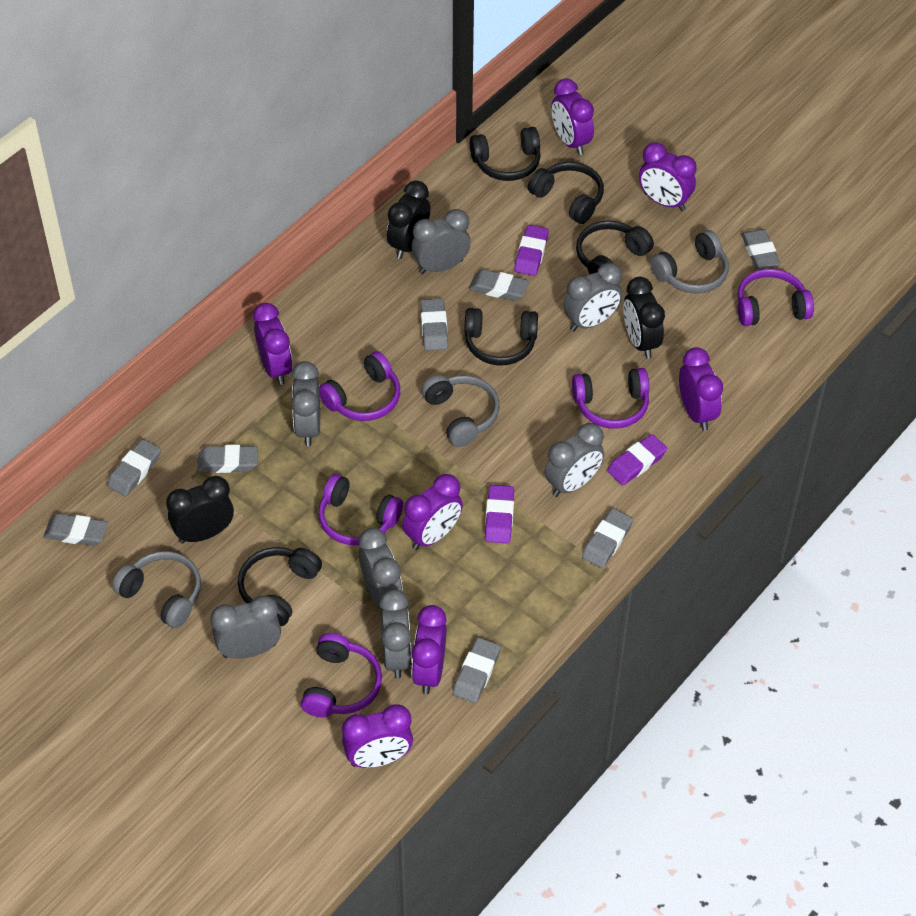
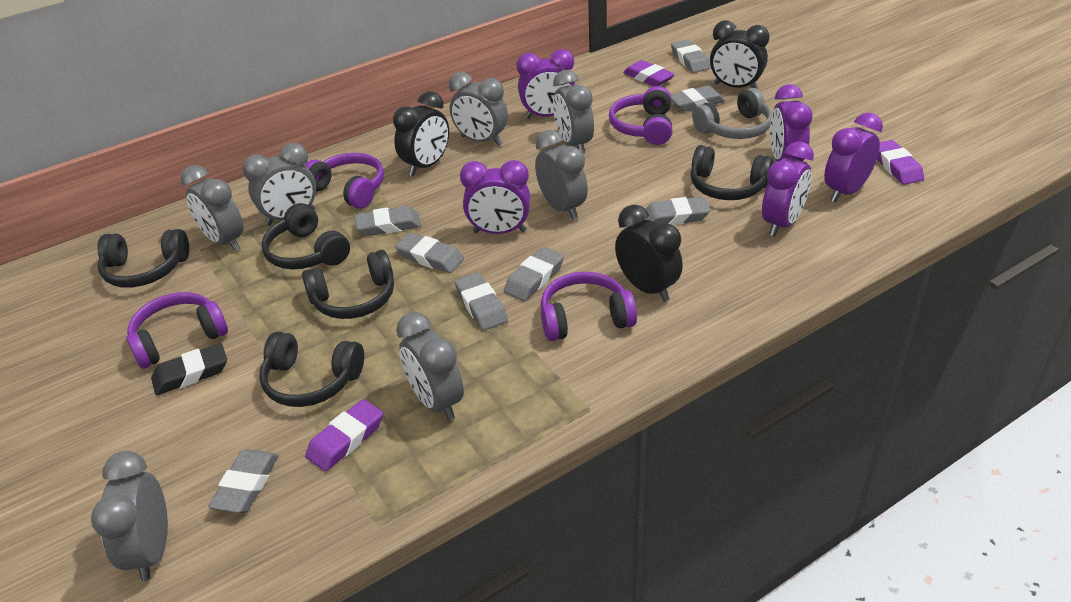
black eraser: 0 -> 1
grey headphones: 3 -> 1
purple clock: 7 -> 5
purple headphones: 5 -> 4

